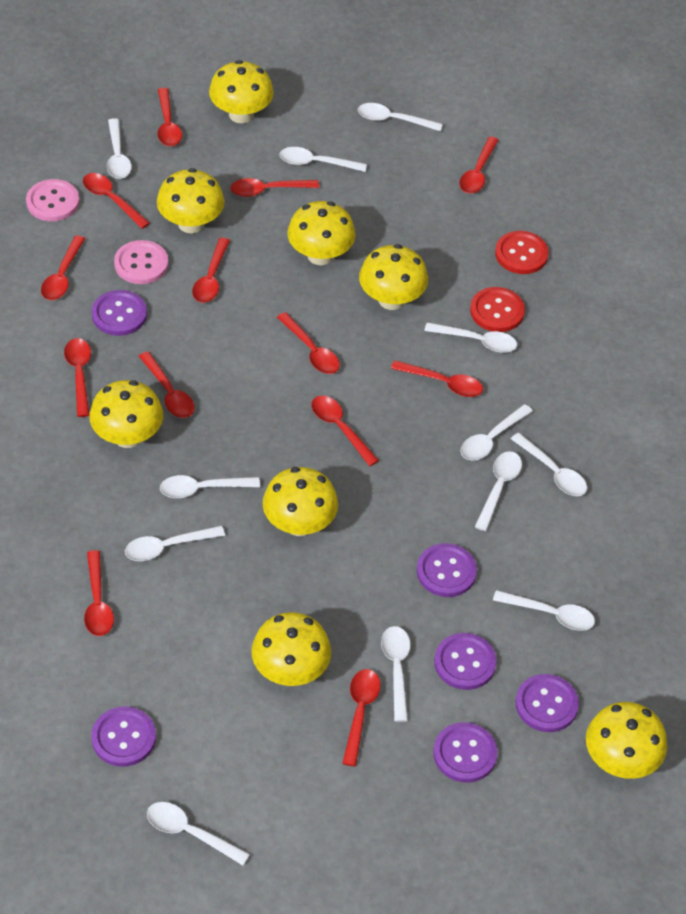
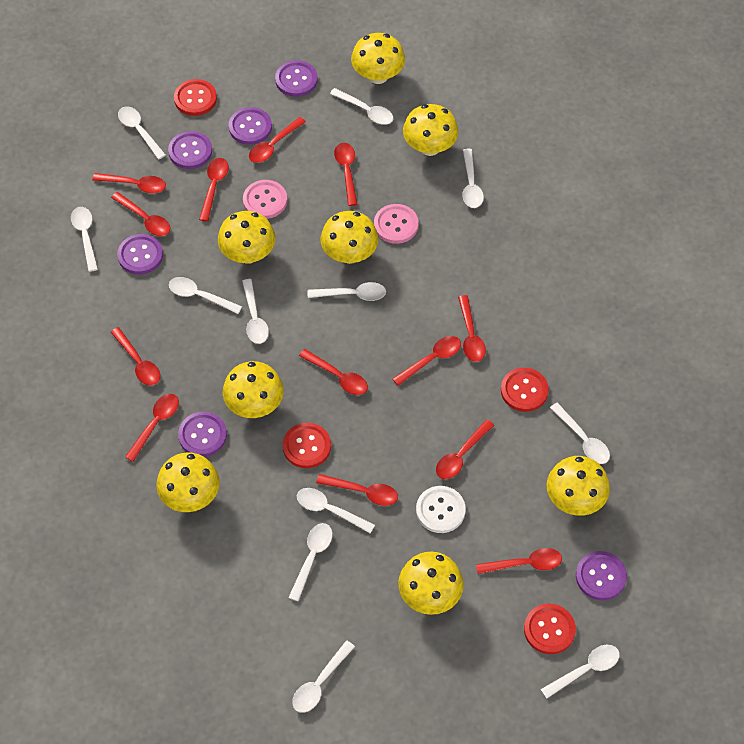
red button: 2 -> 4
white button: 0 -> 1

